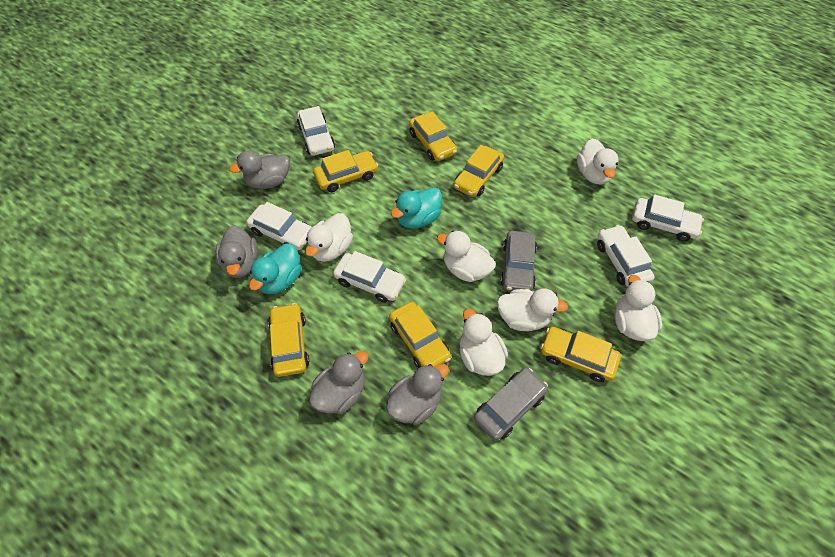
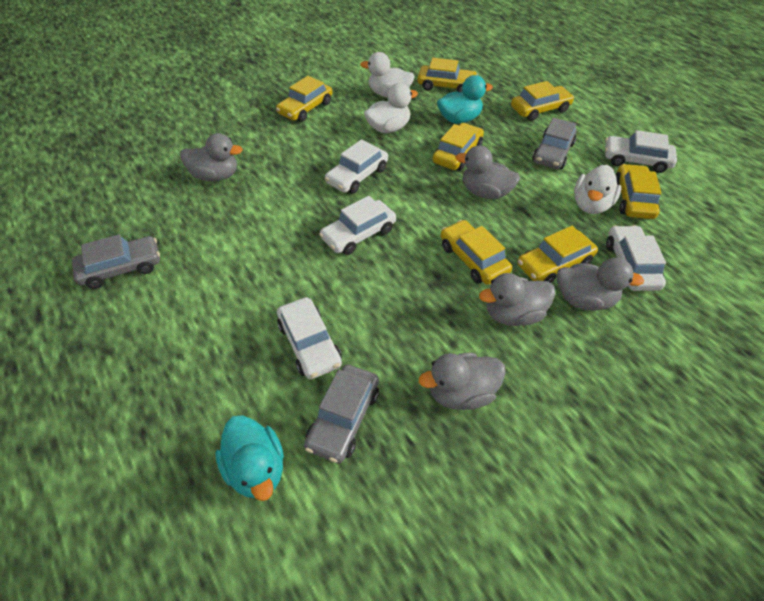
grey car: 2 -> 3
grey duck: 4 -> 5
white duck: 6 -> 3
yellow car: 6 -> 7

